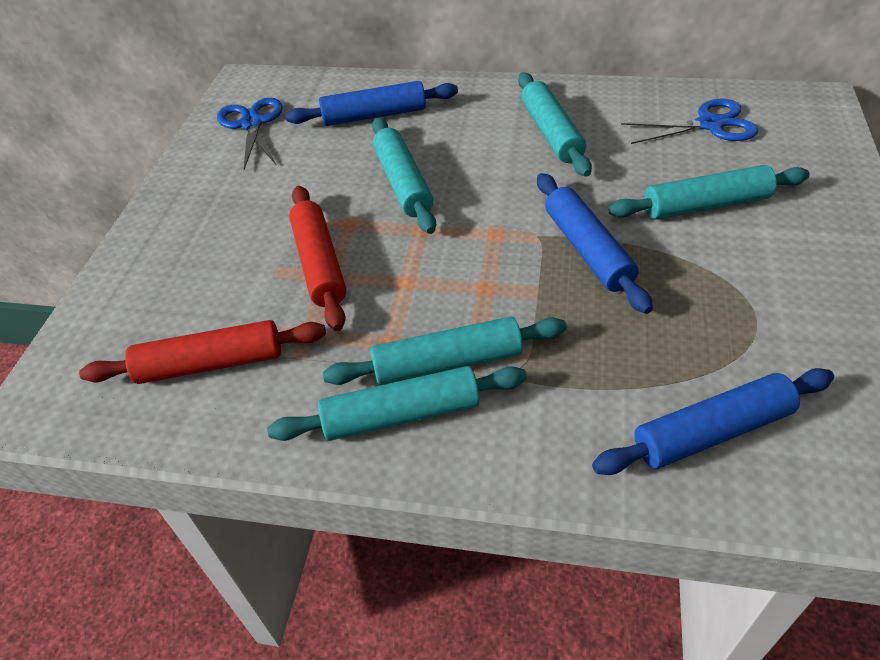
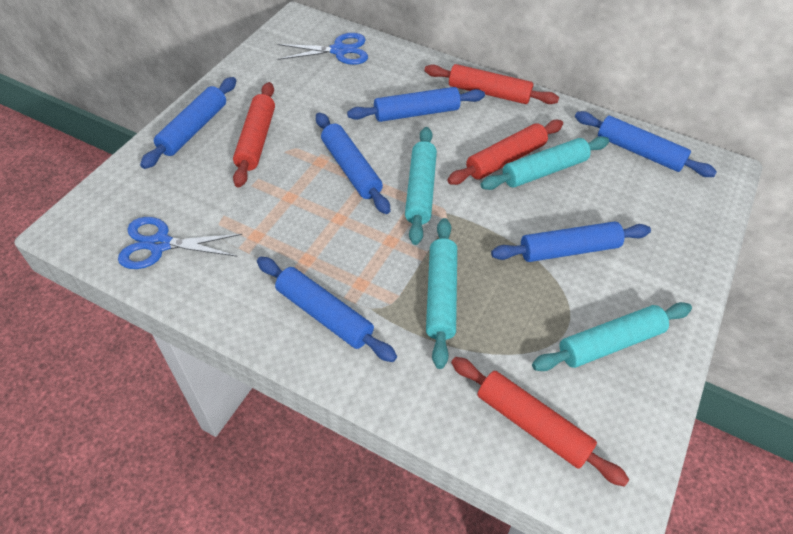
blue rolling pin: 3 -> 6
red rolling pin: 2 -> 4
turquoise rolling pin: 5 -> 4

